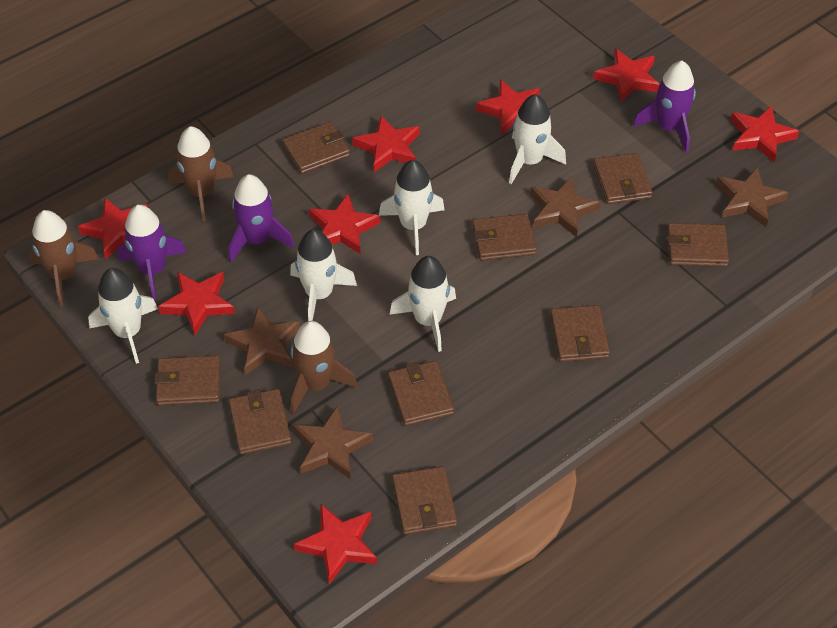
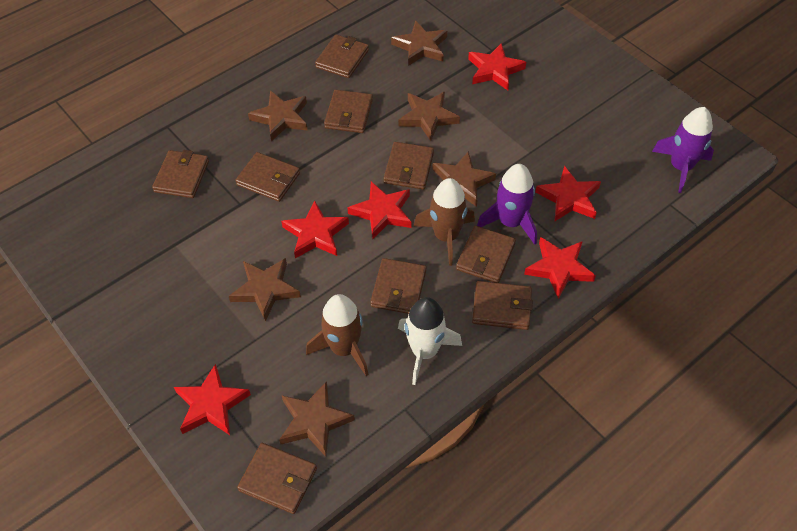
brown rocket: 3 -> 2
brown star: 4 -> 6
purple rocket: 3 -> 2
red star: 8 -> 6
white rocket: 5 -> 1

